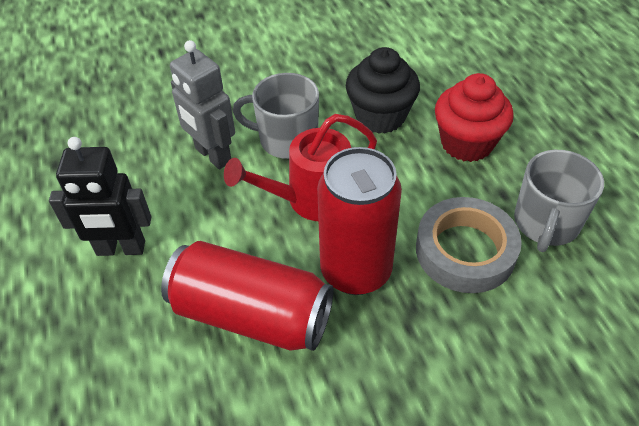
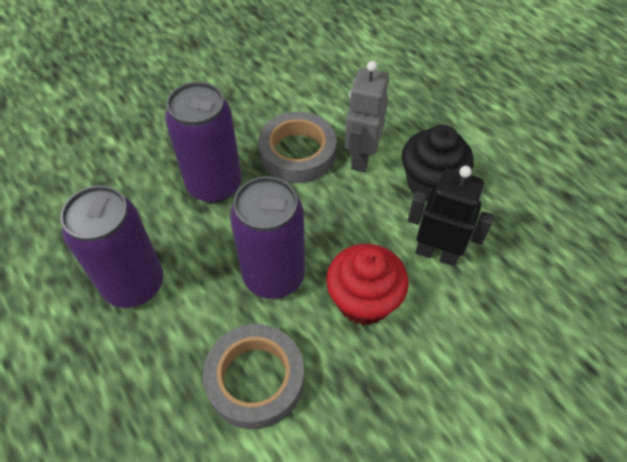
grey mug: 2 -> 0
grey tape: 1 -> 2
purple can: 0 -> 3
red can: 2 -> 0
red watering can: 1 -> 0

